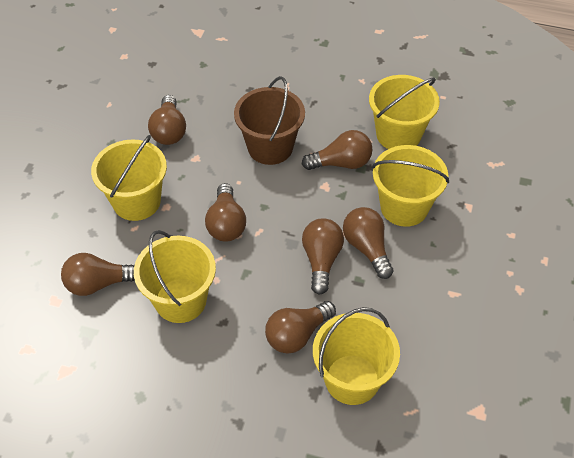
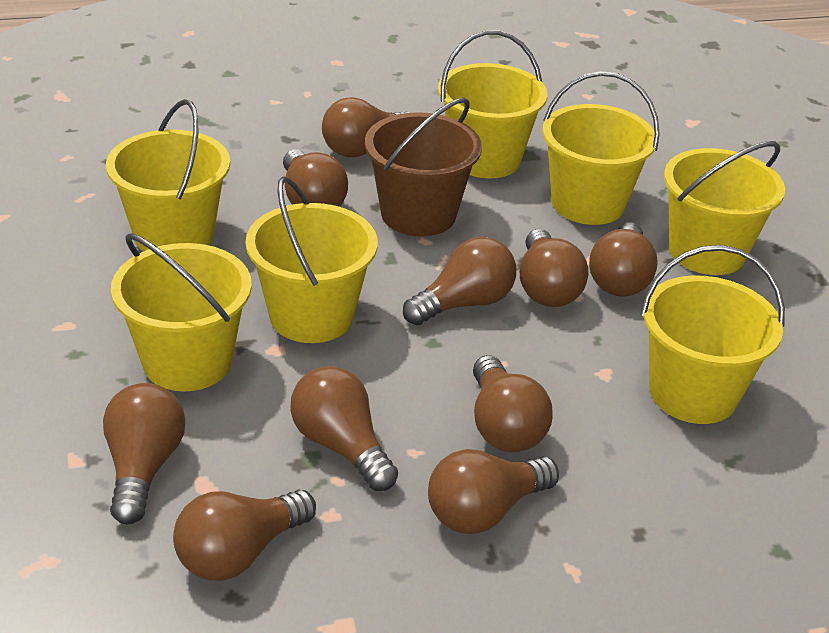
brown light bulb: 7 -> 10
yellow bucket: 5 -> 7

